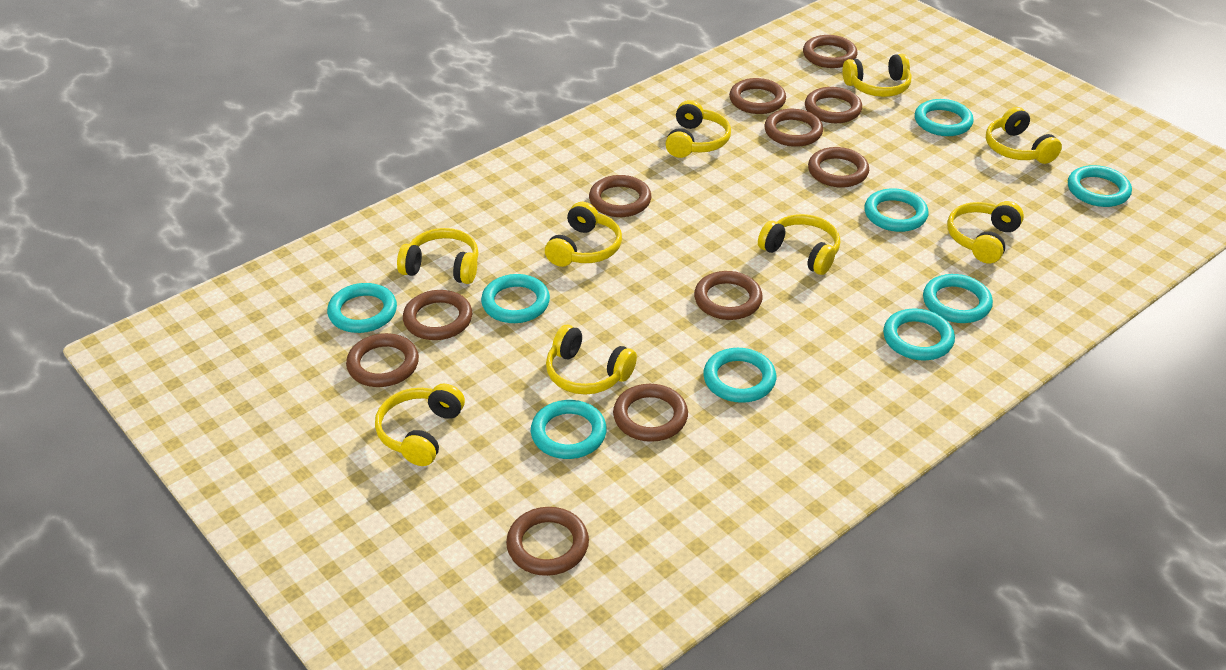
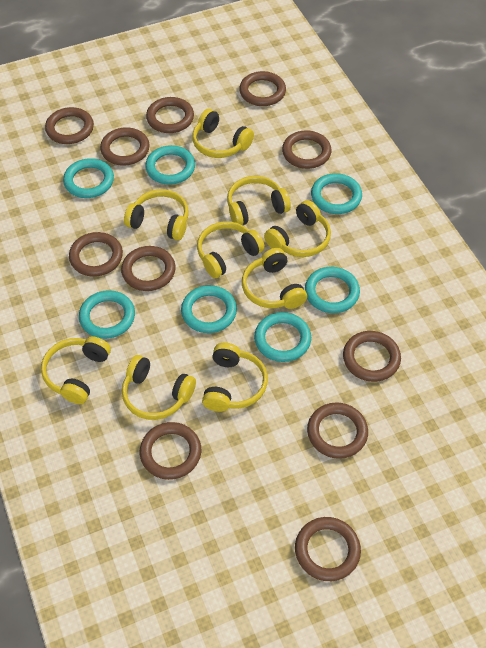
turquoise ring: 9 -> 7

